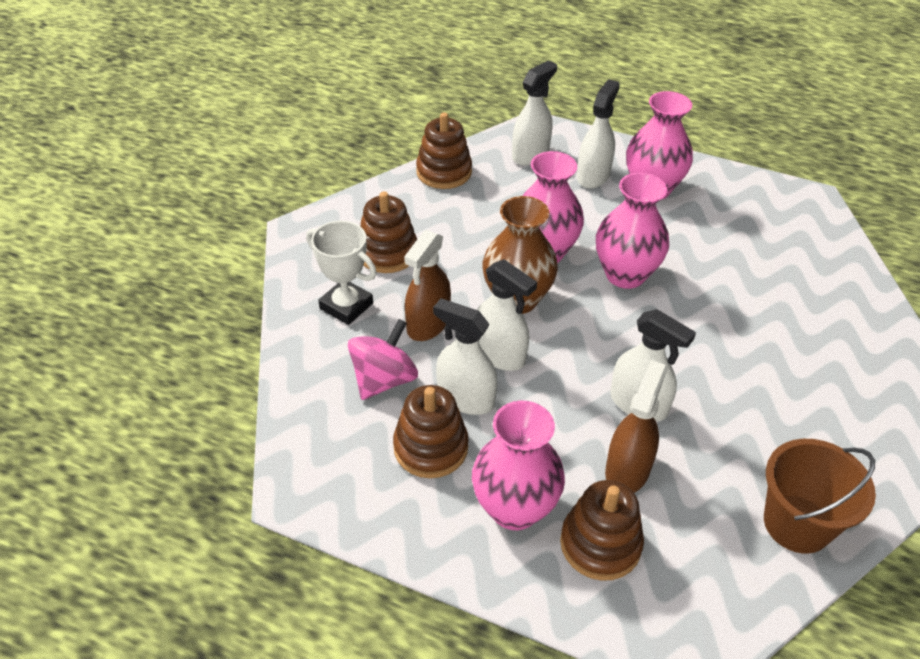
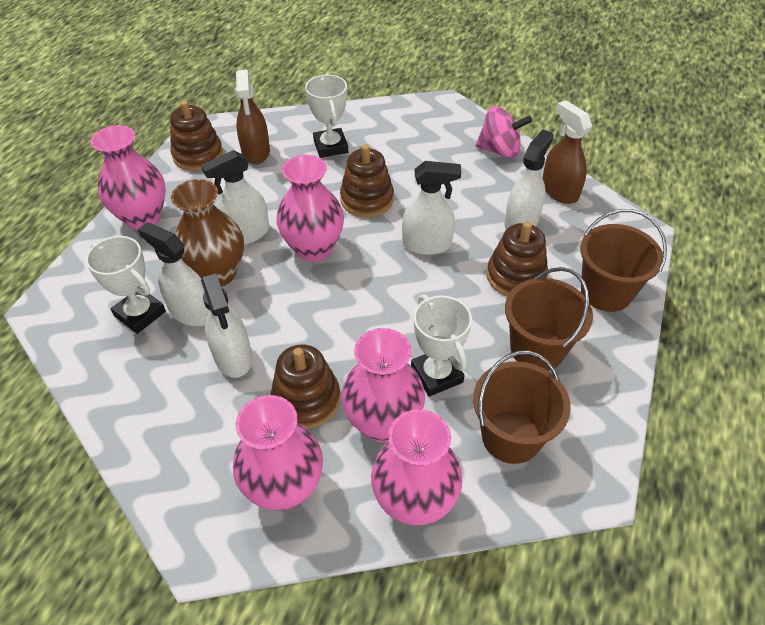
brown bucket: 1 -> 3
pink vase: 4 -> 5
white trophy: 1 -> 3

